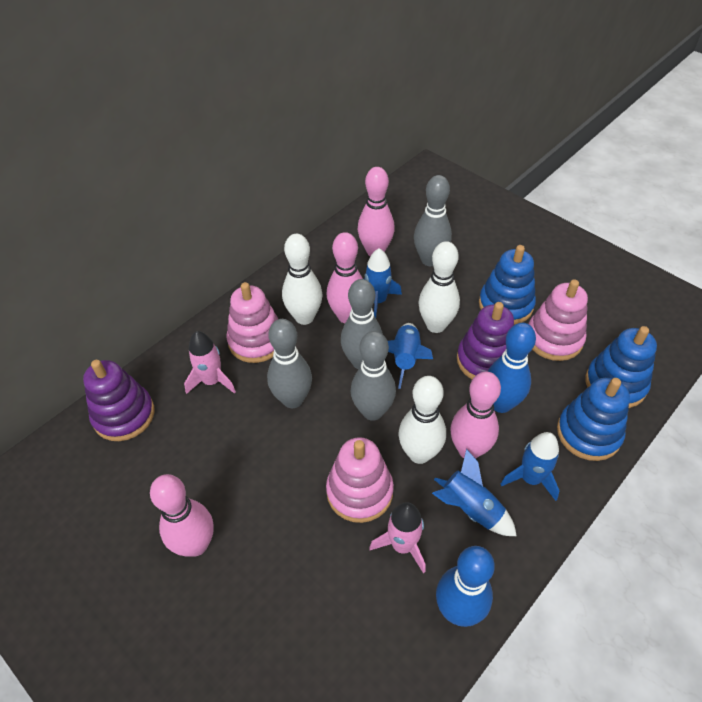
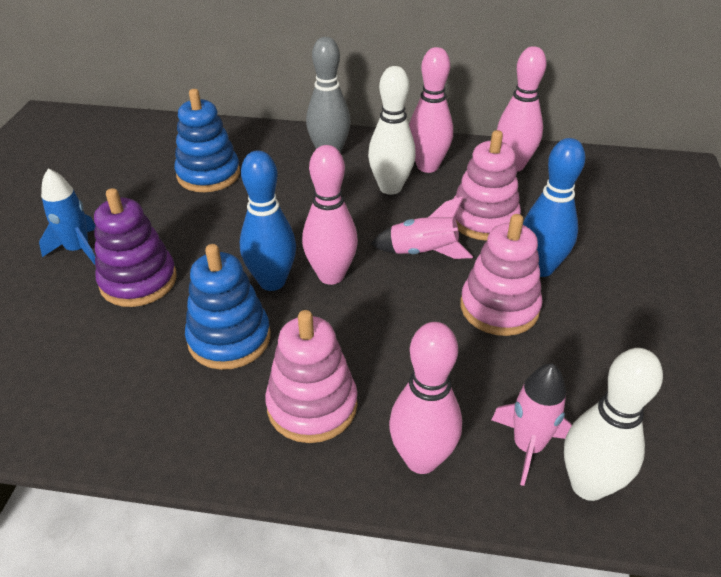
blue rocket: 4 -> 1
blue stacking toy: 3 -> 2
grey bowling pin: 4 -> 1
purple stacking toy: 2 -> 1
white bowling pin: 3 -> 2

